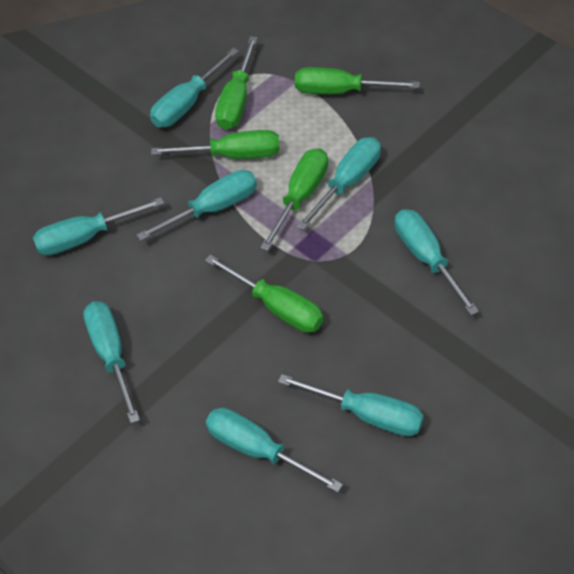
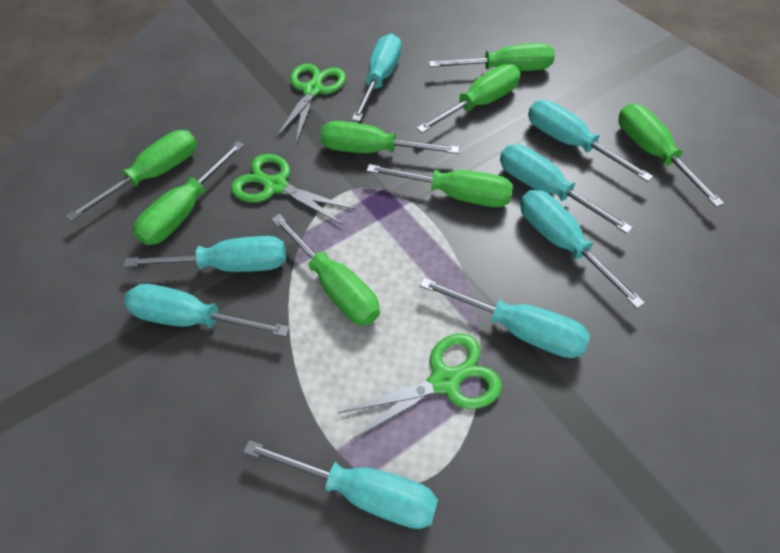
green scissors: 0 -> 3
green screwdriver: 5 -> 8

